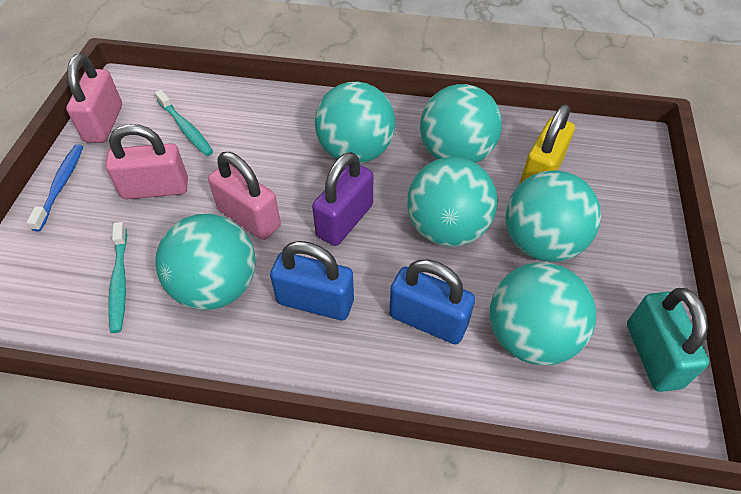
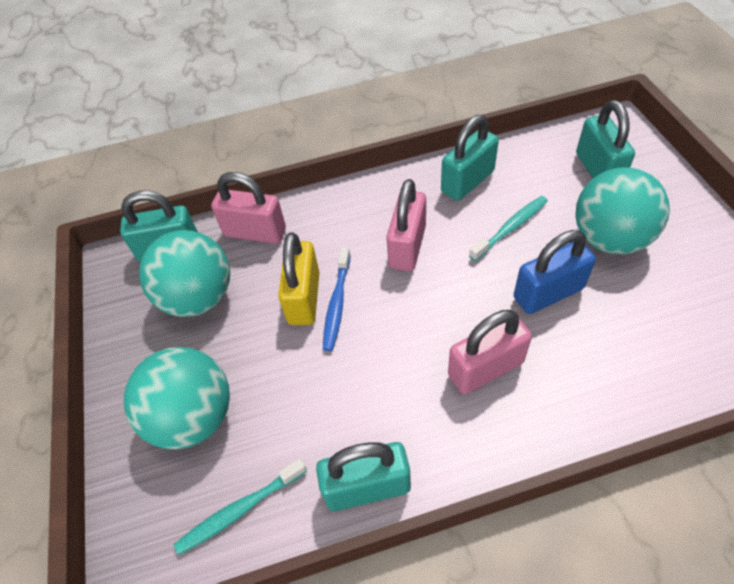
blue padlock: 2 -> 1
purple padlock: 1 -> 0
turquoise ball: 6 -> 3
turquoise padlock: 1 -> 4

